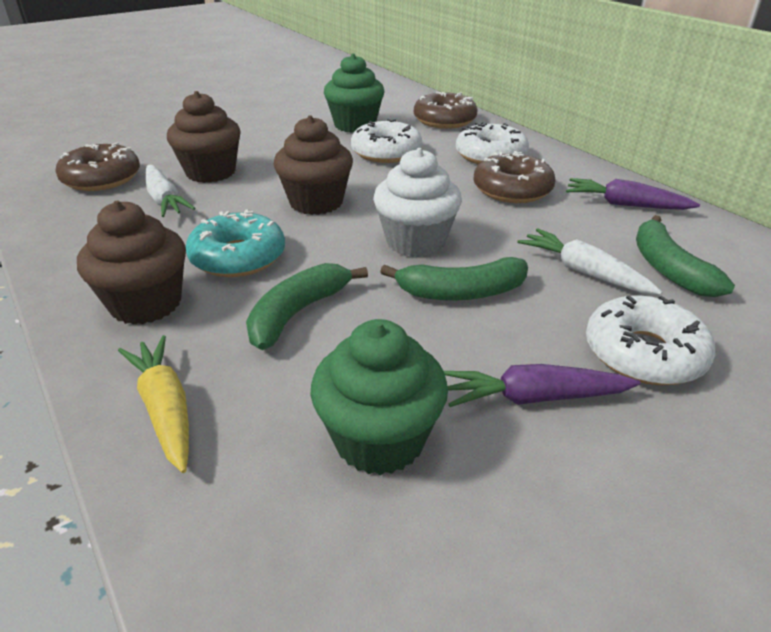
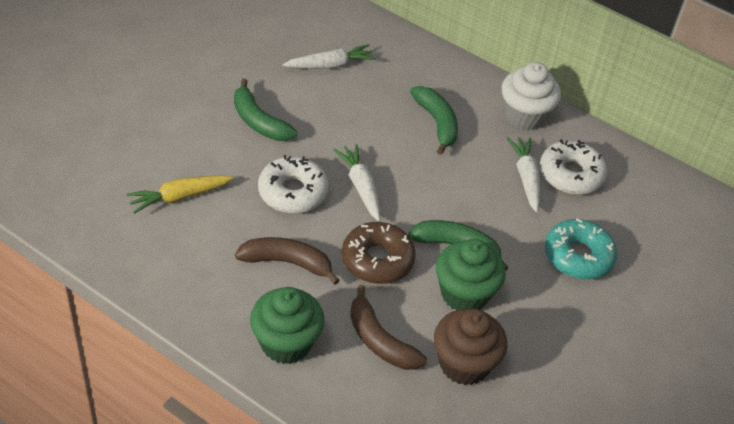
brown banana: 0 -> 2
brown cupcake: 3 -> 1
brown donut: 3 -> 1
purple carrot: 2 -> 0
white carrot: 2 -> 3
white donut: 3 -> 2

